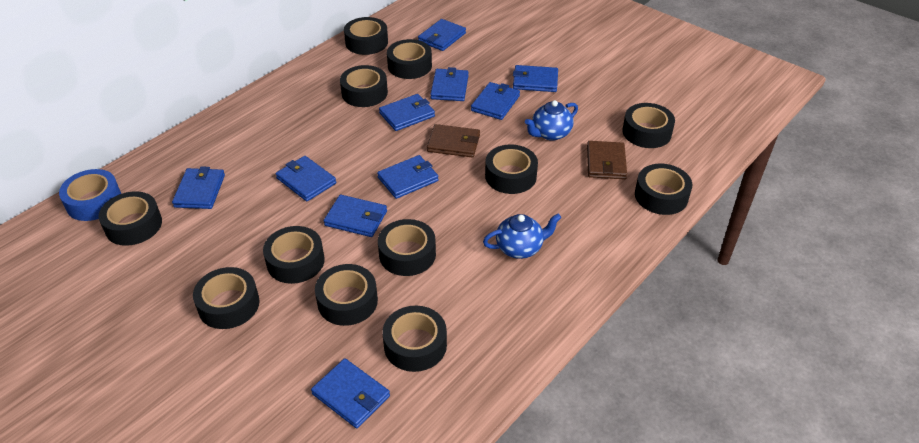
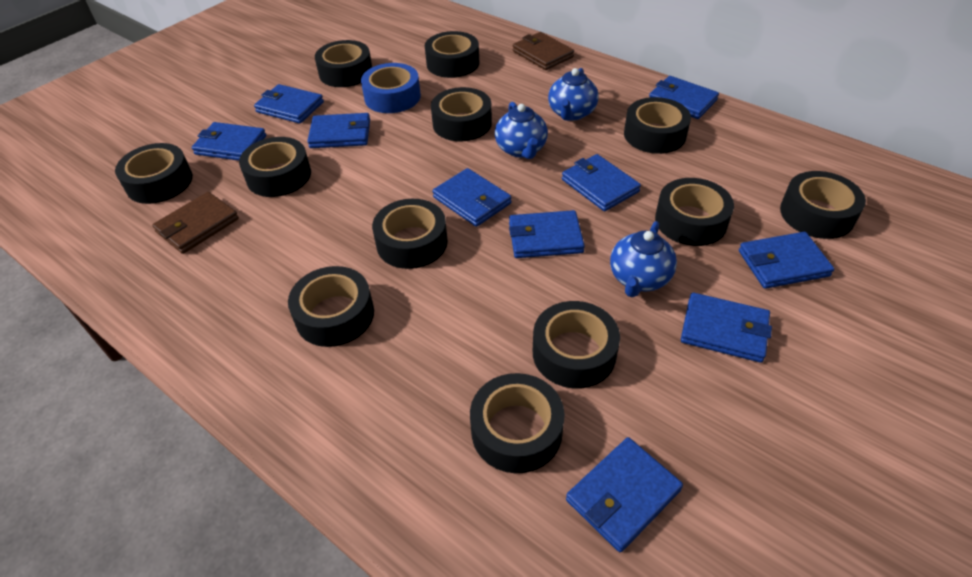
blue teapot: 2 -> 3

